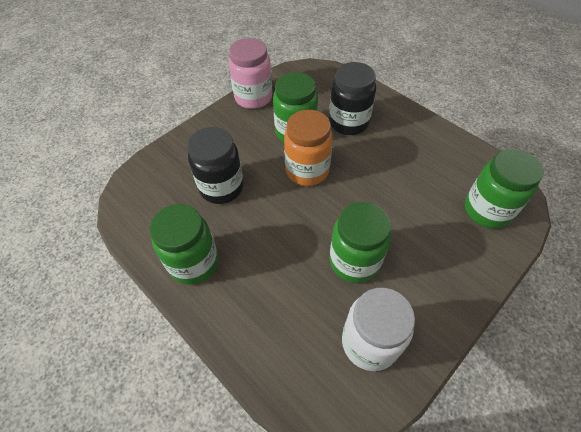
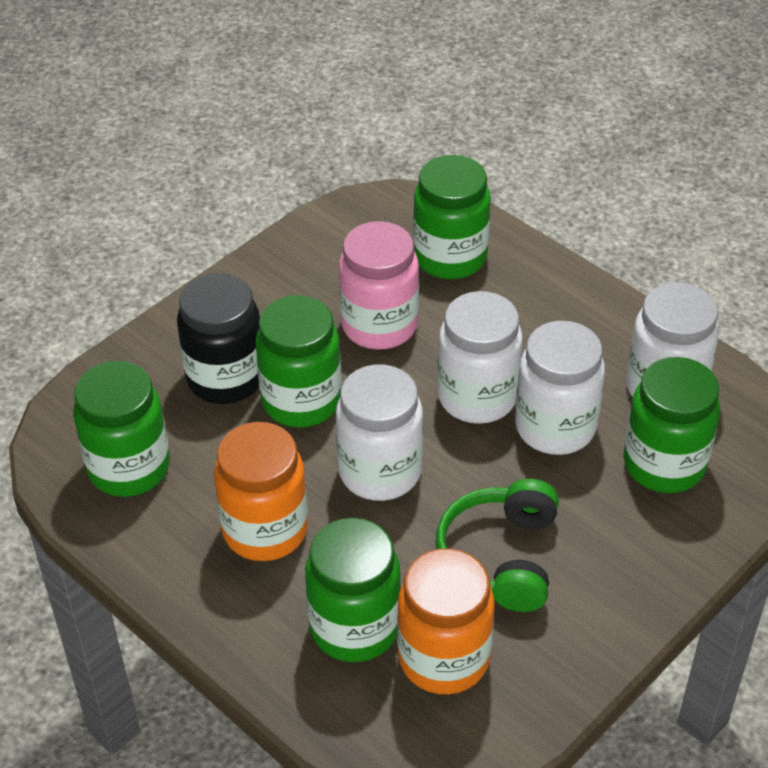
black jar: 2 -> 1
green headphones: 0 -> 1
green jar: 4 -> 5
orange jar: 1 -> 2
white jar: 1 -> 4

